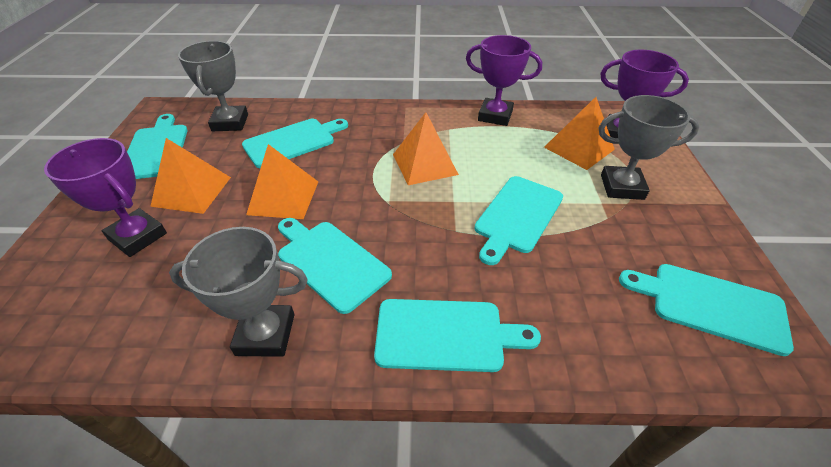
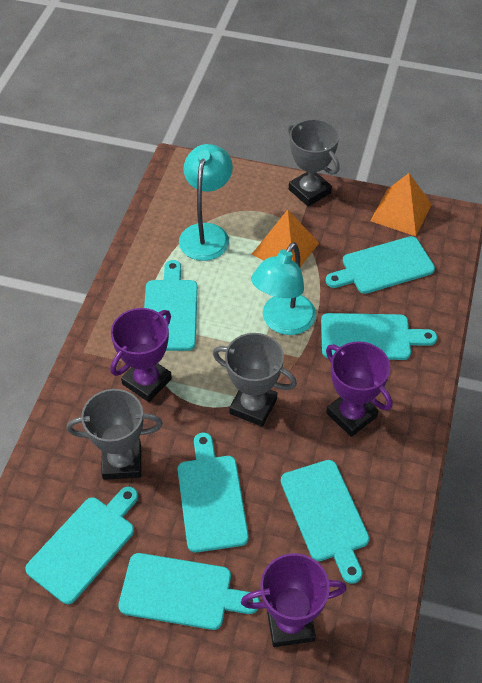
orange pyramid: 4 -> 2
turquoise cutting board: 6 -> 7
turquoise lamp: 0 -> 2

